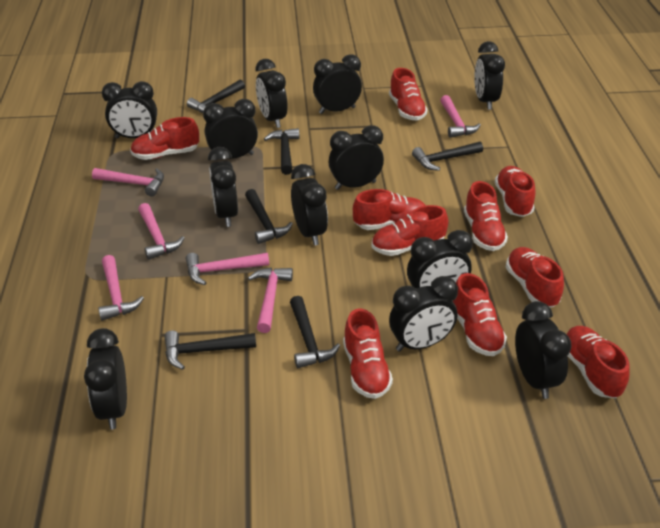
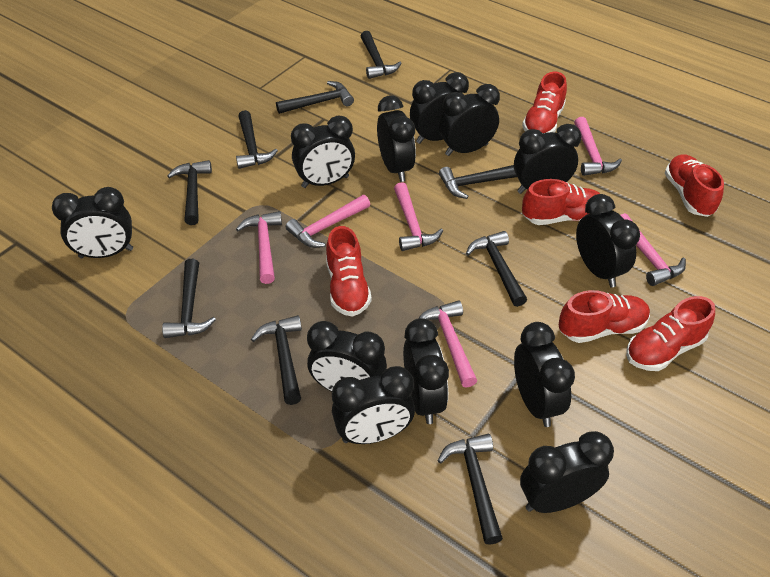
black hammer: 6 -> 9
red shoe: 10 -> 6

